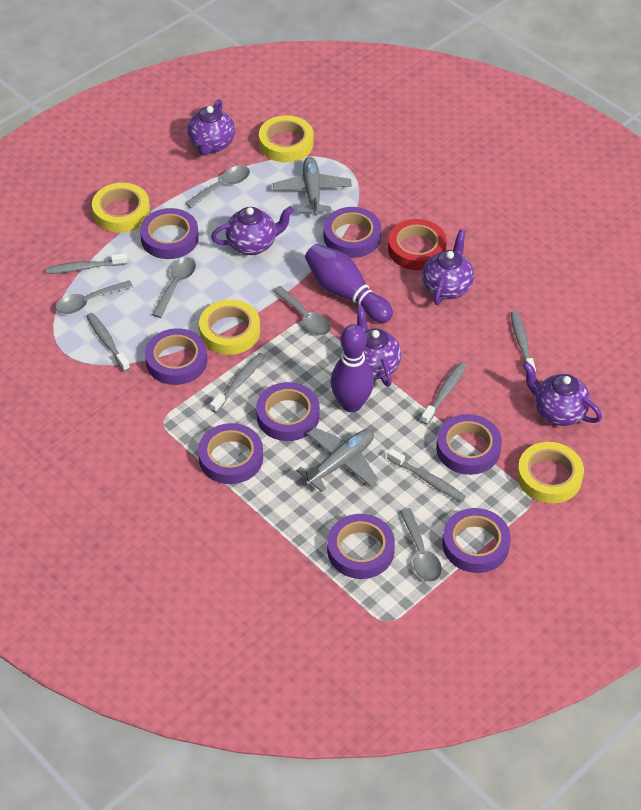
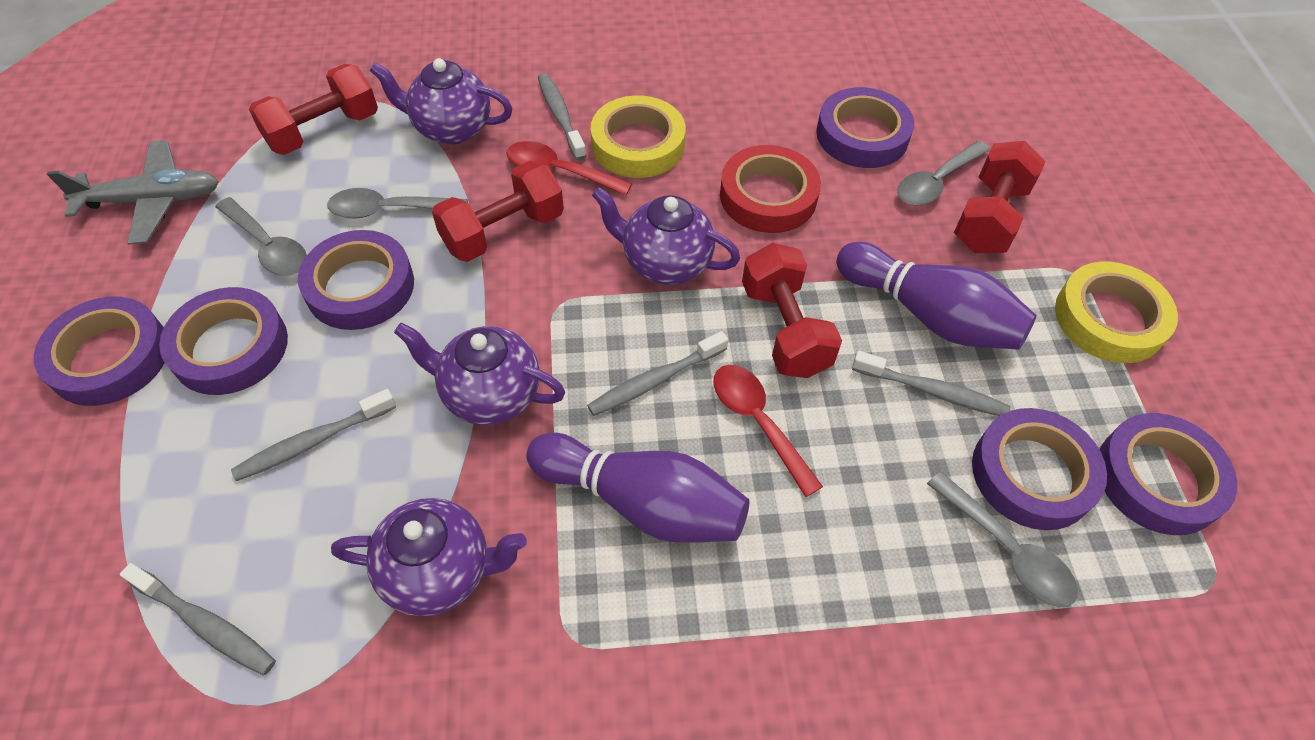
grey plane: 2 -> 1
grey spoon: 5 -> 4
grey toothbrush: 6 -> 5
purple tape: 8 -> 6
purple teapot: 5 -> 4
red dumbbell: 0 -> 4
red spoon: 0 -> 2
yellow tape: 4 -> 2

